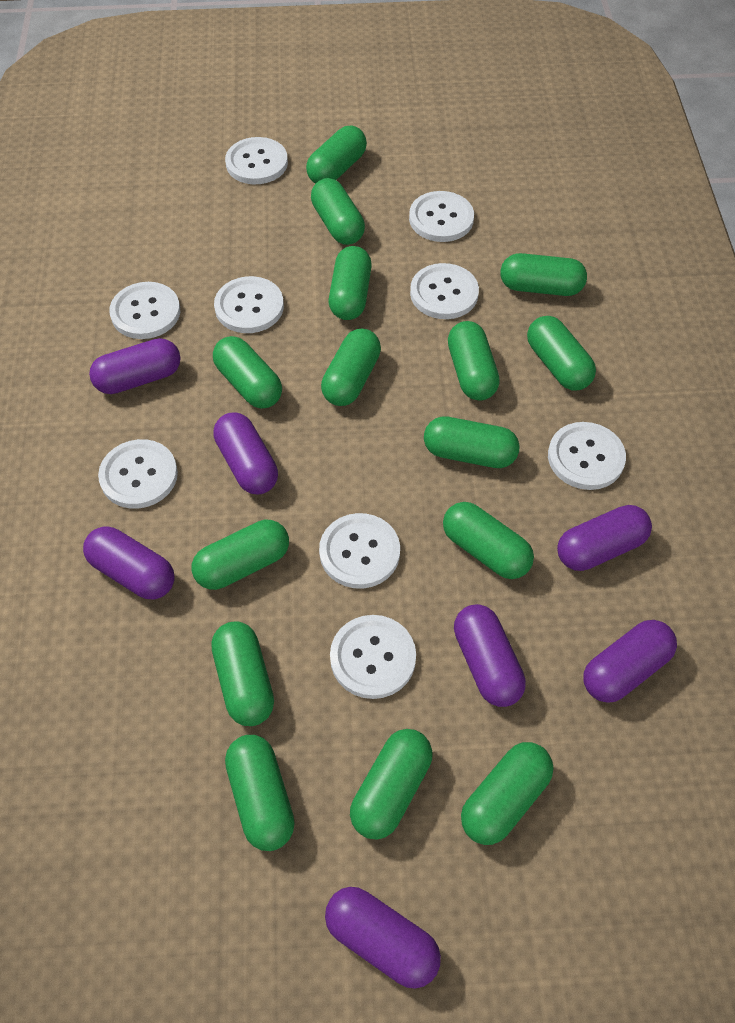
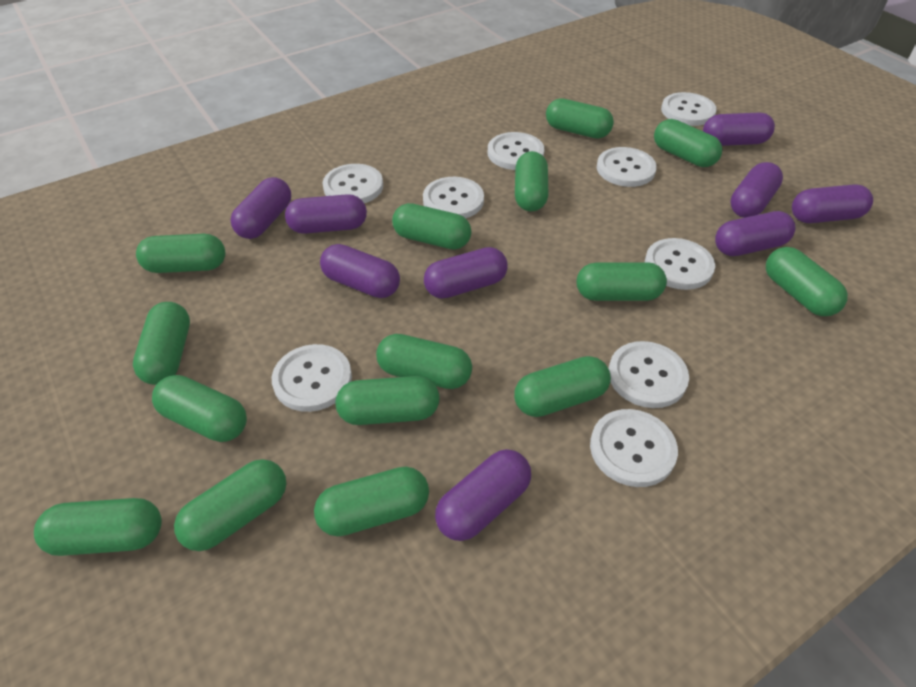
purple capsule: 7 -> 9

